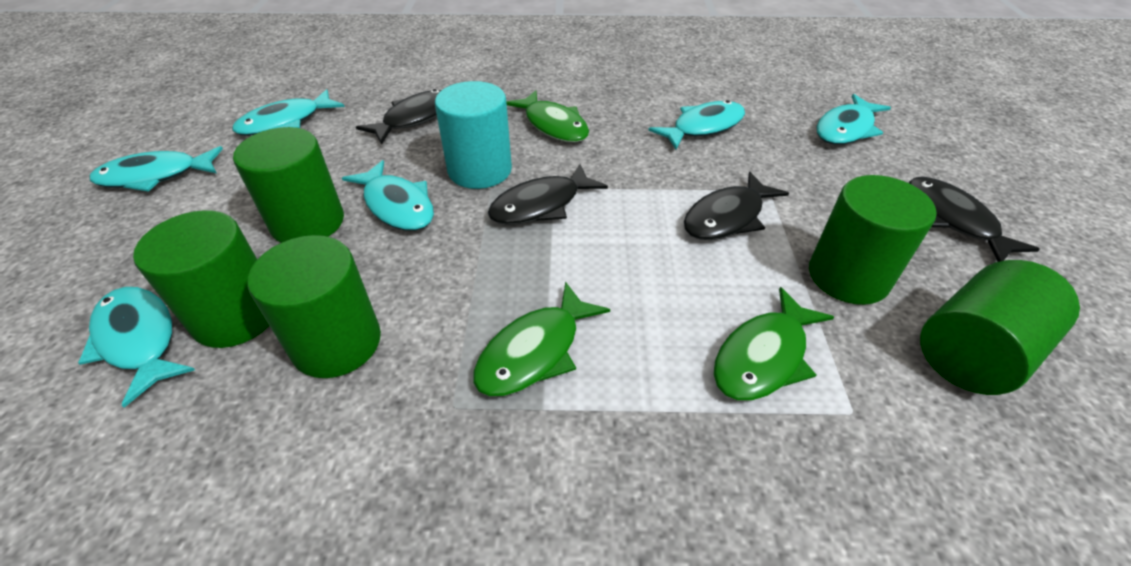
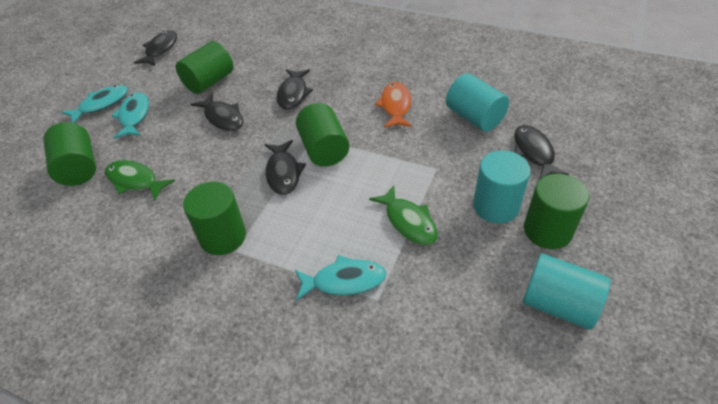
black fish: 4 -> 5
green fish: 3 -> 2
orange fish: 0 -> 1
turquoise cylinder: 1 -> 3
turquoise fish: 6 -> 3

